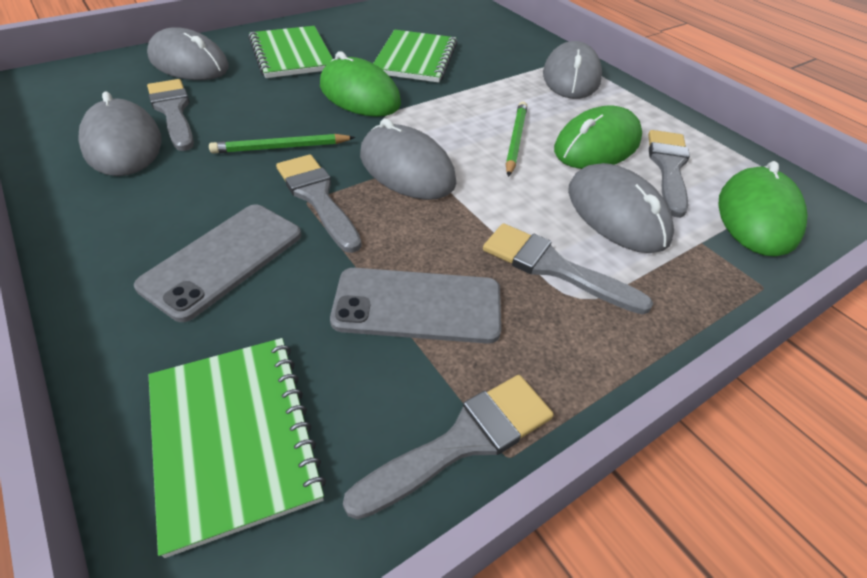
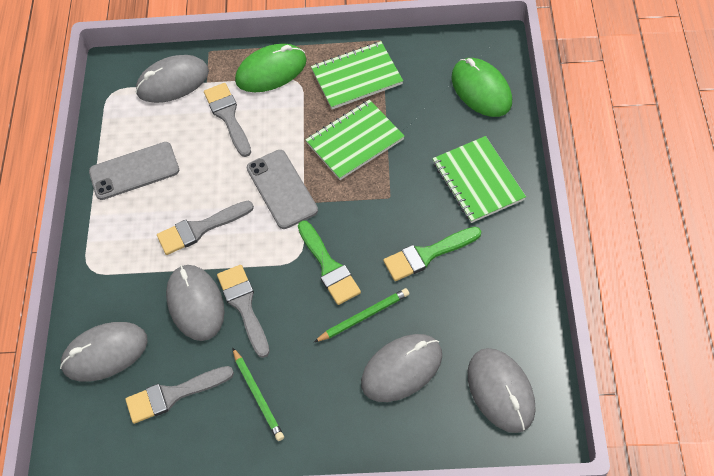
green brush: 0 -> 2
green mouse: 3 -> 2
grey brush: 5 -> 4

